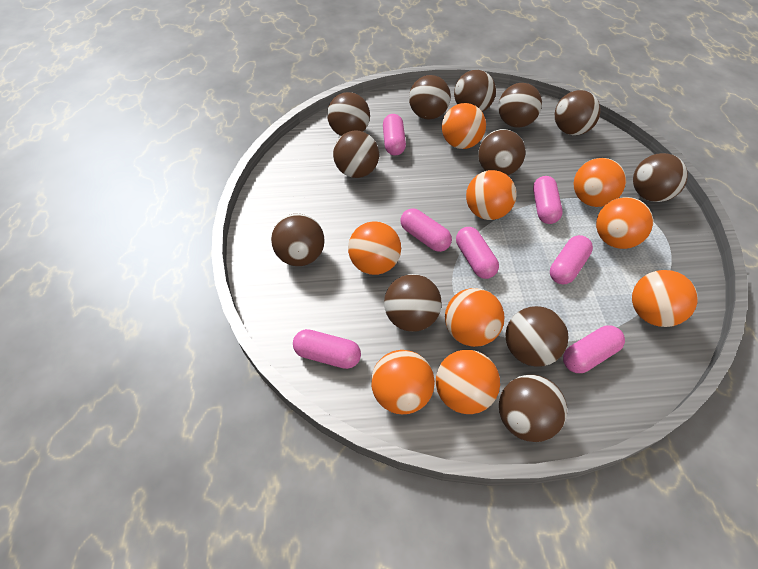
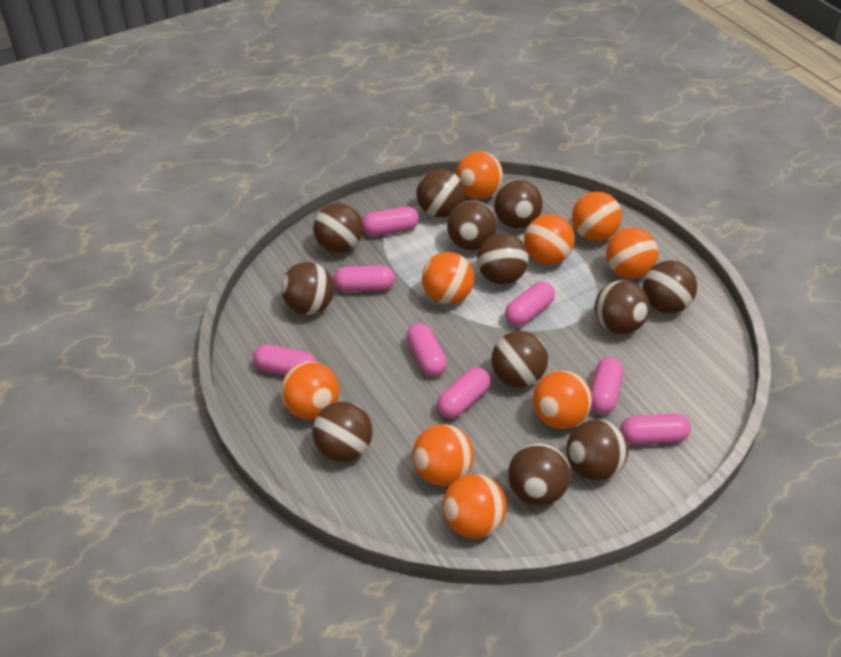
pink capsule: 7 -> 8

